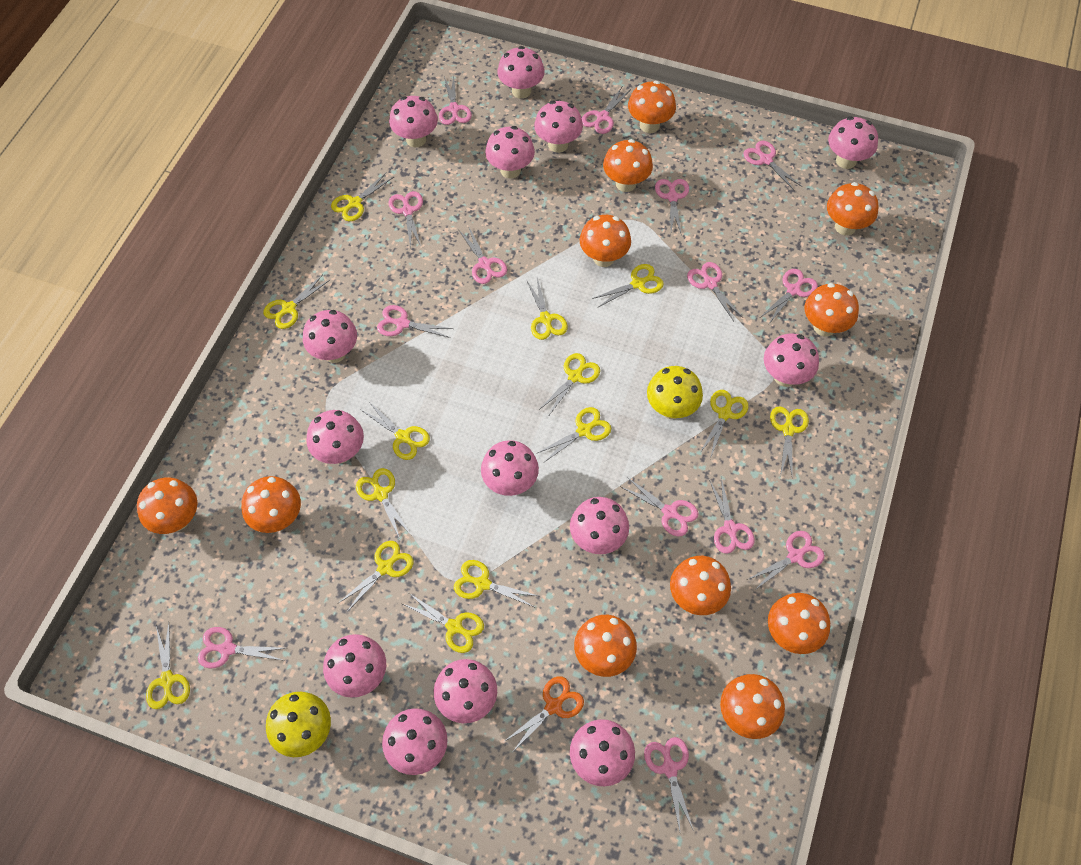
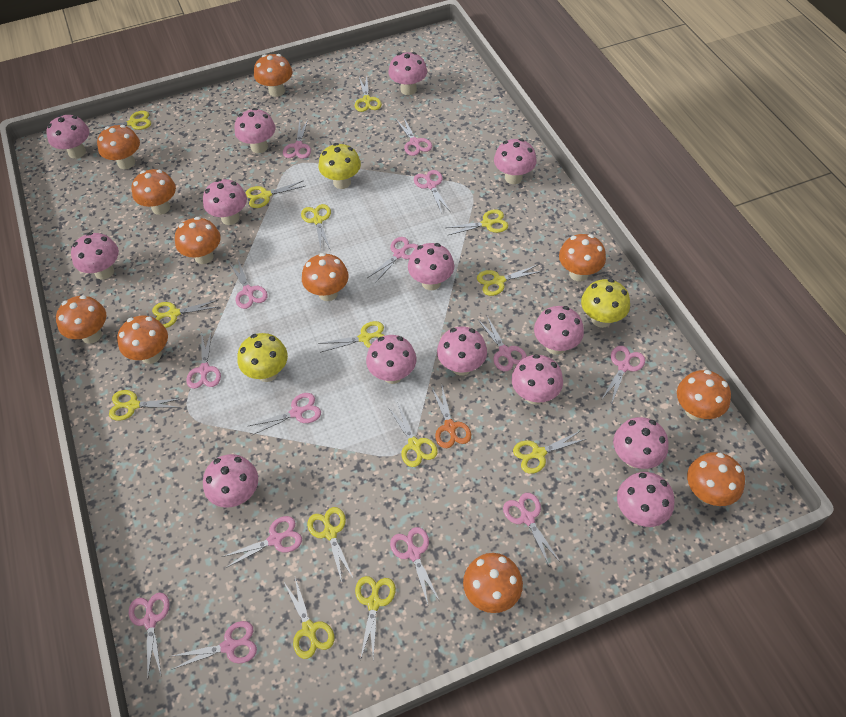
yellow mushroom: 2 -> 3

